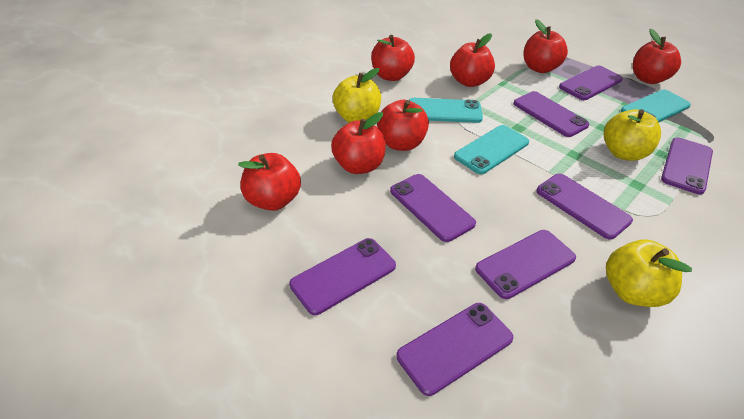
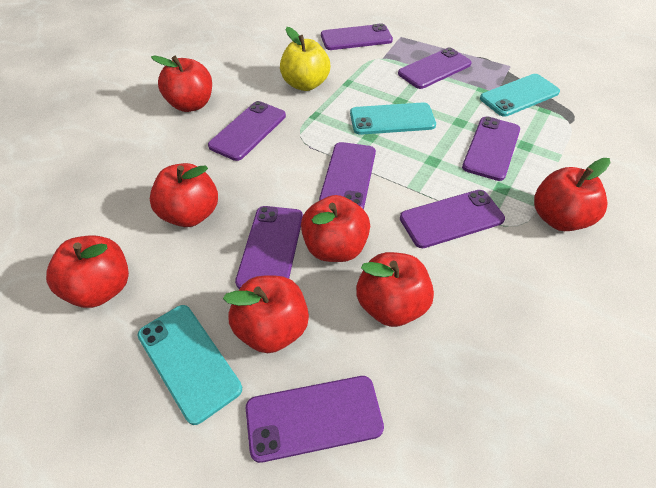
yellow apple: 3 -> 1

